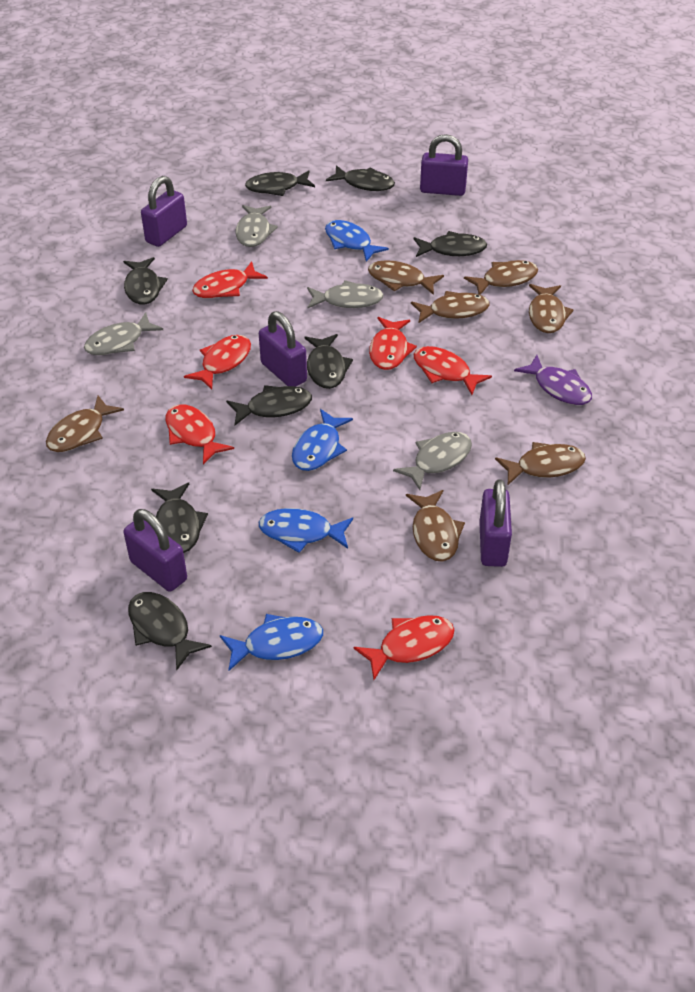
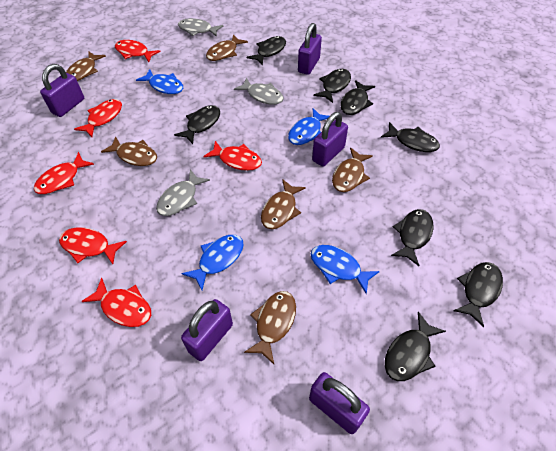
brown fish: 7 -> 6
grey fish: 4 -> 3
purple fish: 1 -> 0

